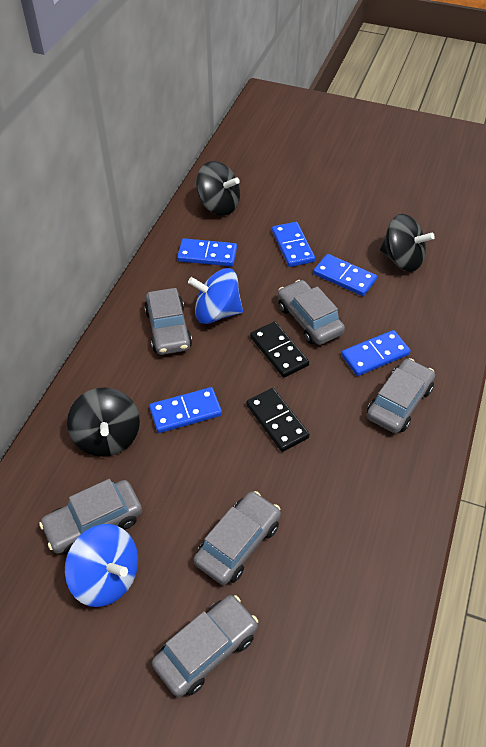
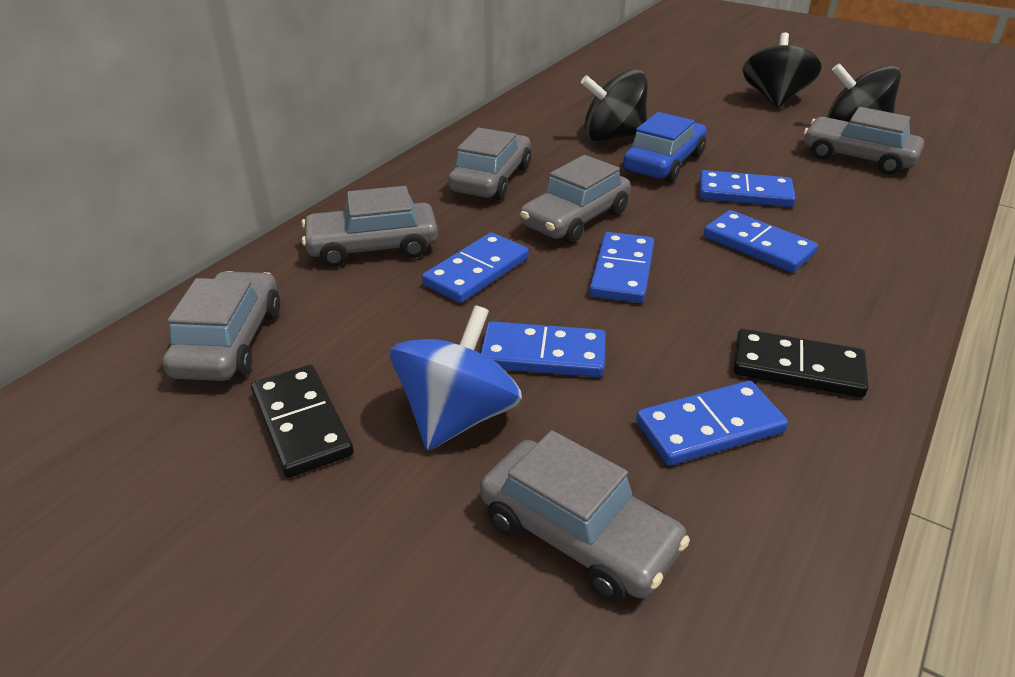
blue car: 0 -> 1
blue domino: 5 -> 6
blue spinning top: 2 -> 1

